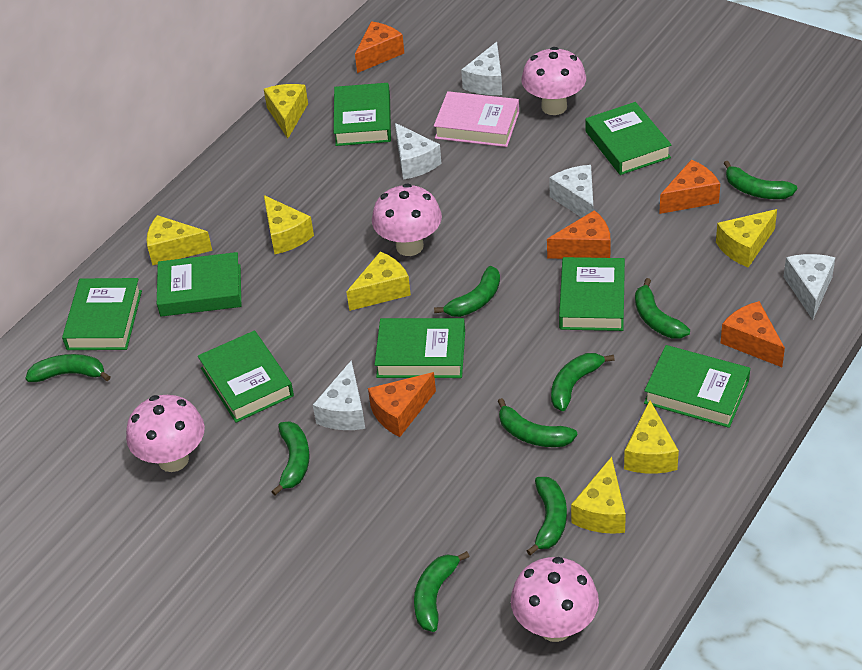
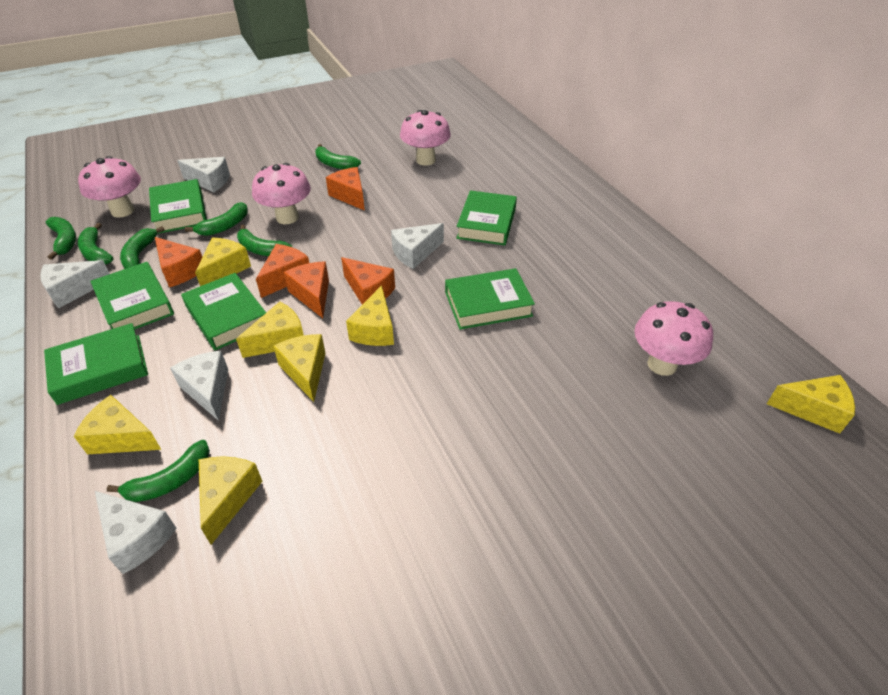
green banana: 9 -> 7
green book: 8 -> 6
pink book: 1 -> 0

